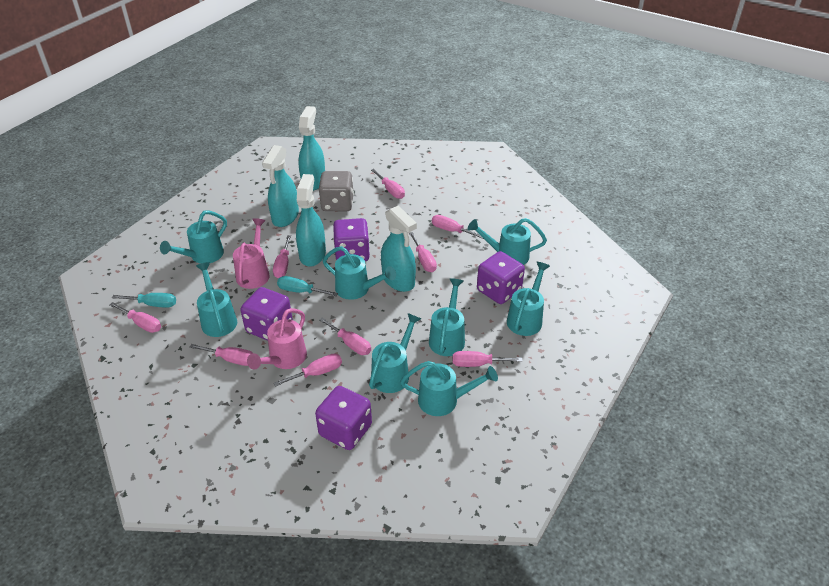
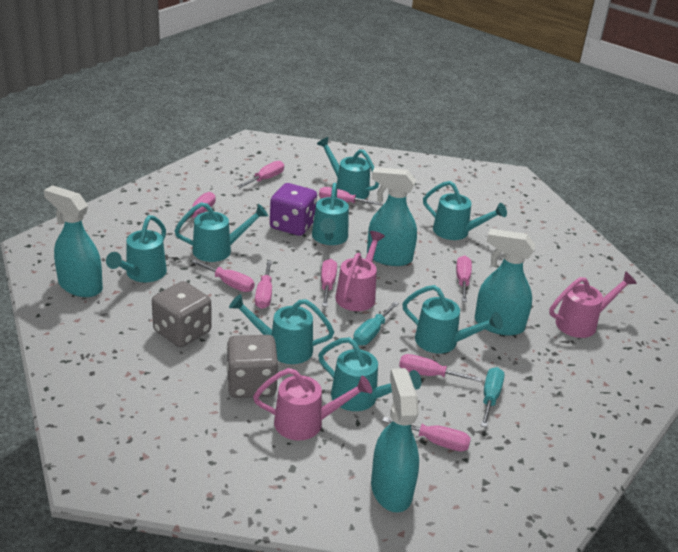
grey dice: 1 -> 2
pink watering can: 2 -> 3
purple dice: 4 -> 1

